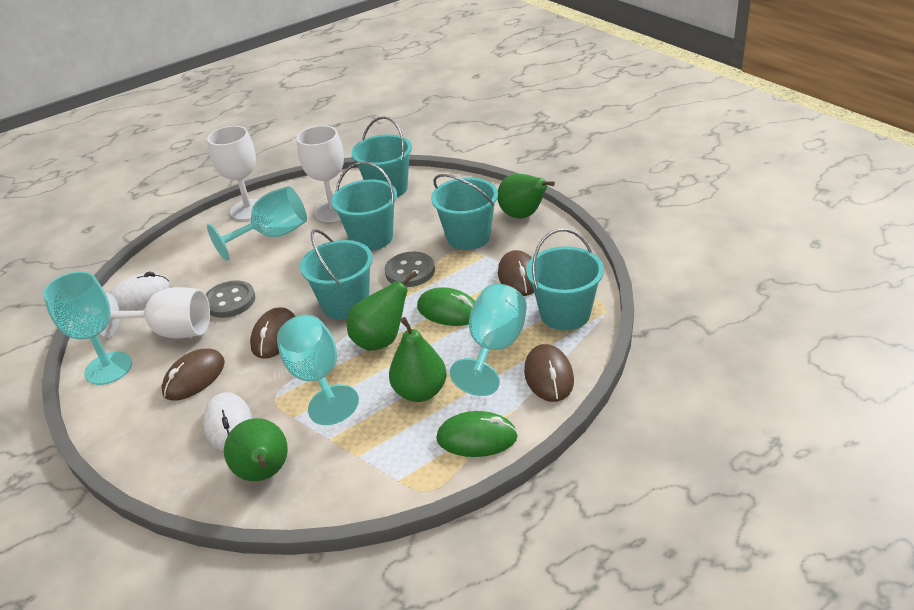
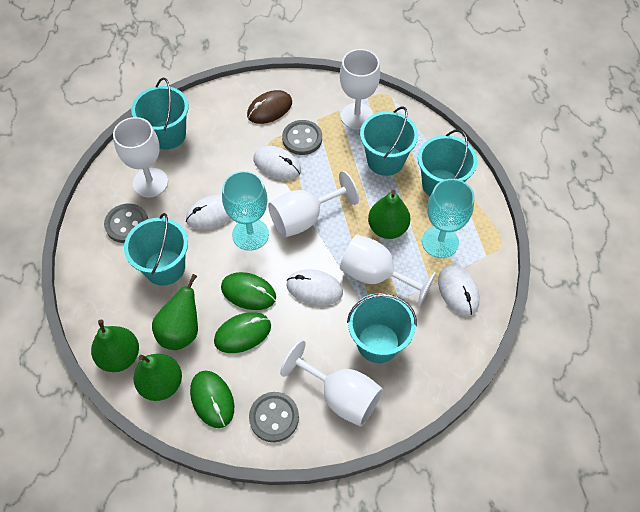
brown mouse: 4 -> 1
green mouse: 2 -> 3
grey button: 2 -> 3
turquoise goblet: 4 -> 2
white goblet: 3 -> 5
white mouse: 2 -> 4

